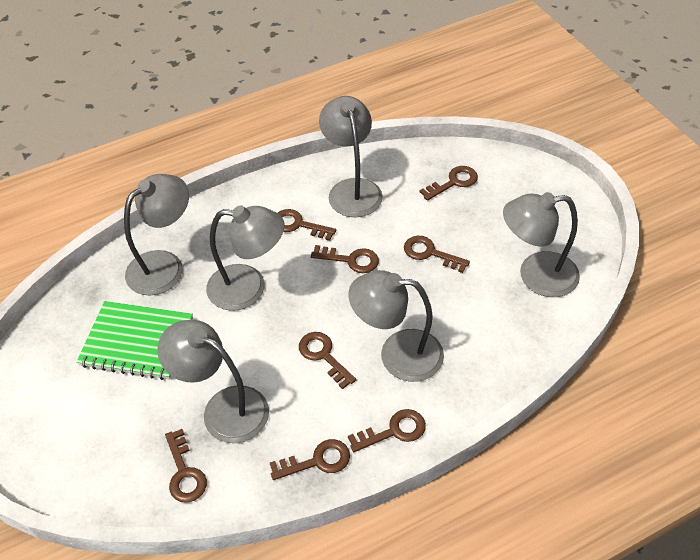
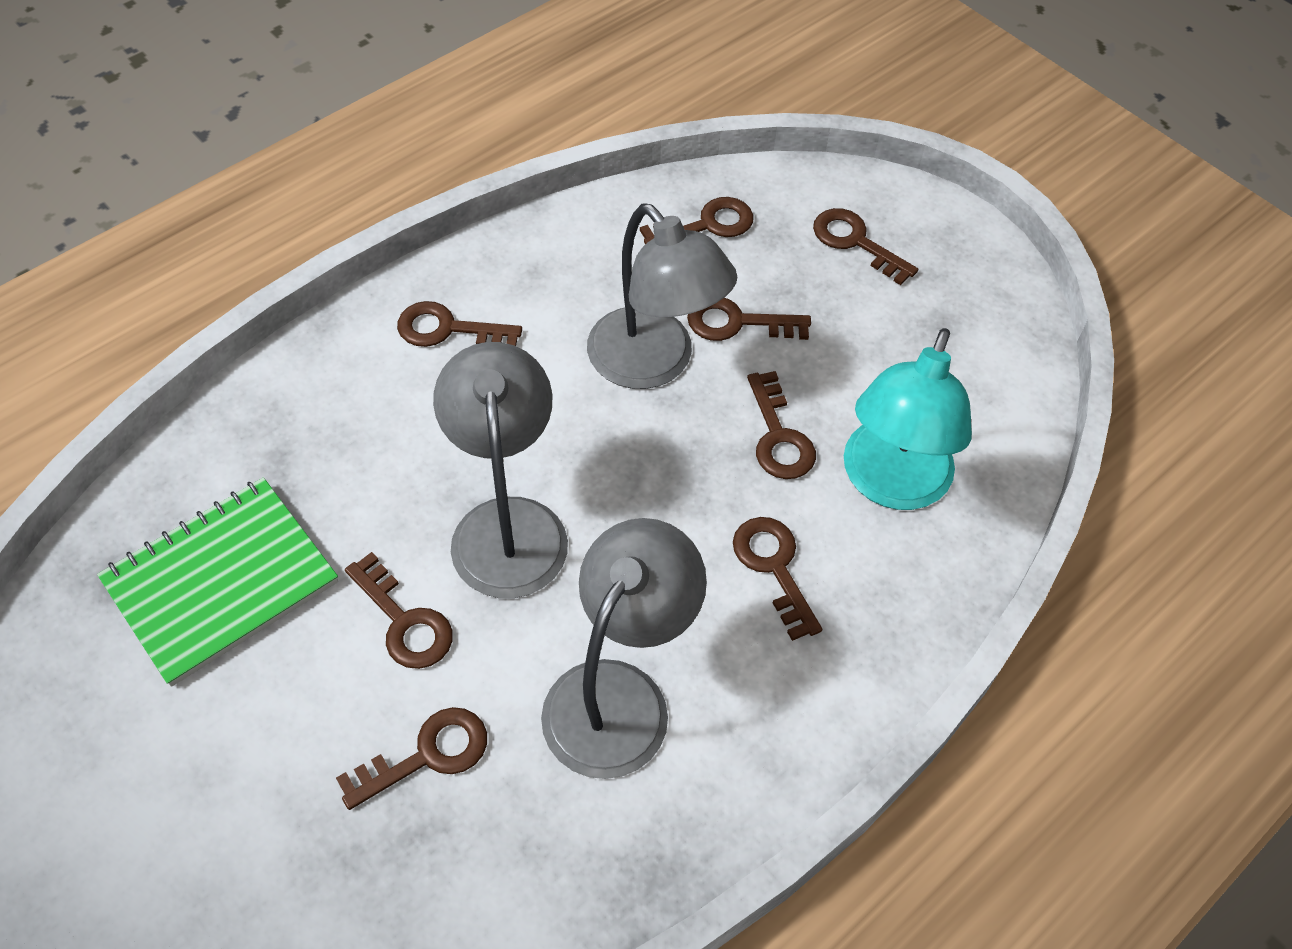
grey lamp: 6 -> 3
turquoise lamp: 0 -> 1

